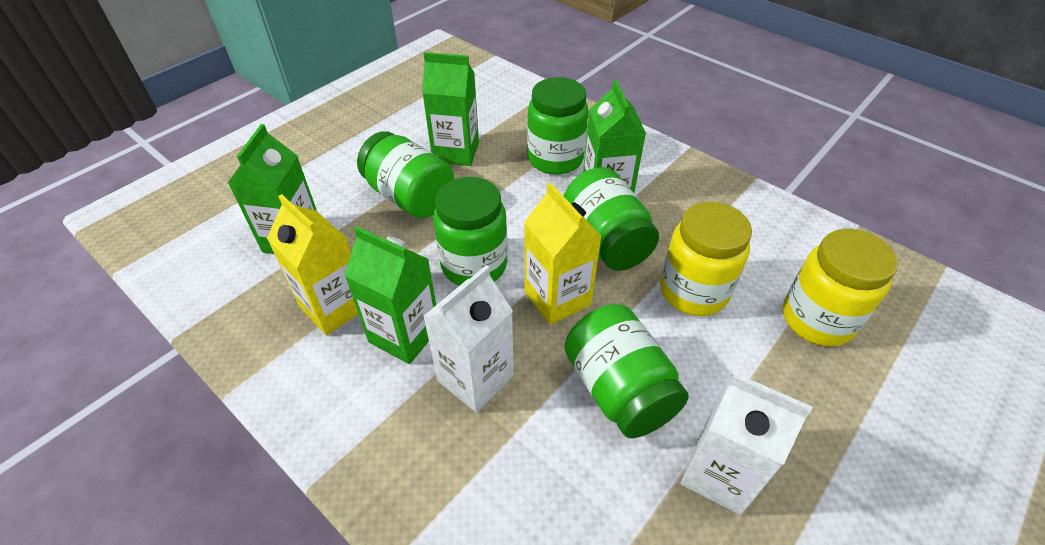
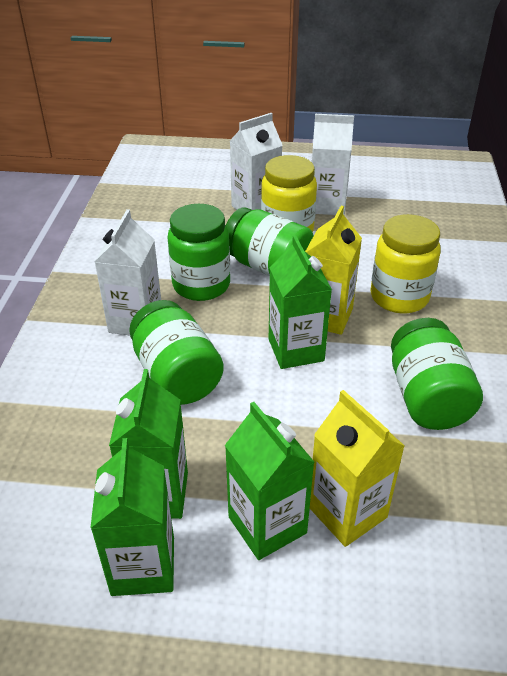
green jar: 5 -> 4
white carton: 2 -> 3

